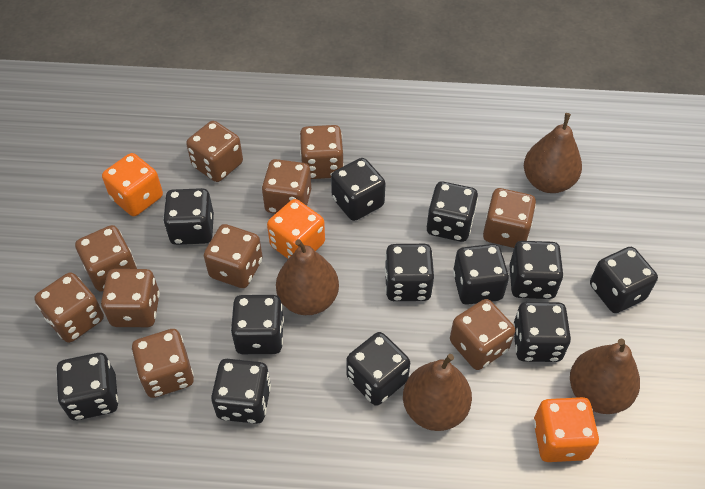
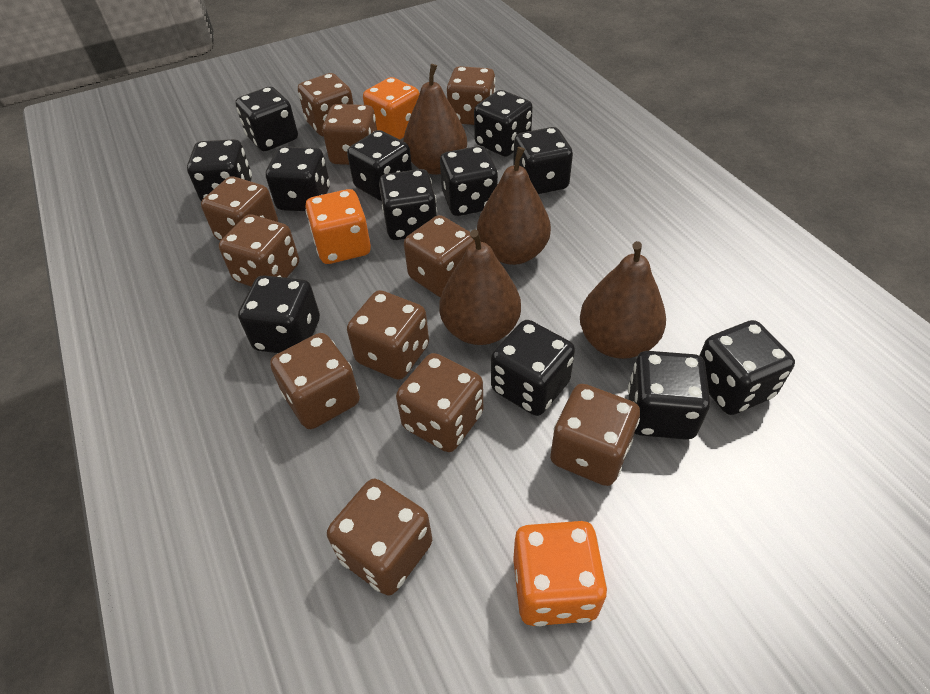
brown dice: 10 -> 11

